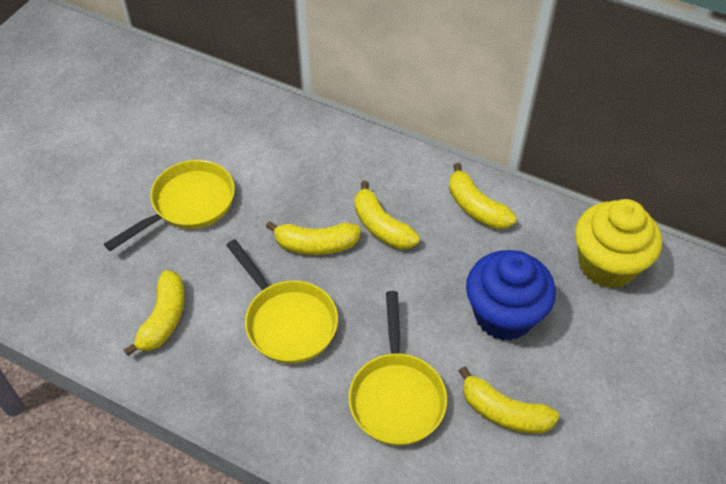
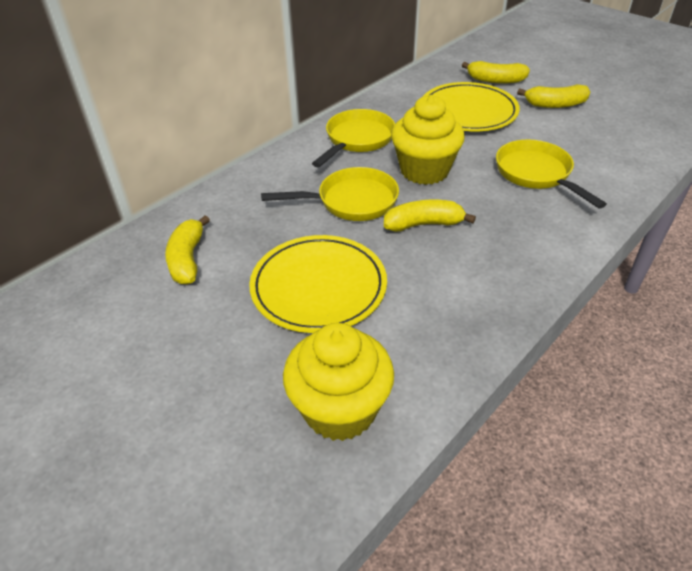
blue cupcake: 1 -> 0
yellow banana: 5 -> 4
yellow cupcake: 1 -> 2
yellow plate: 0 -> 2

